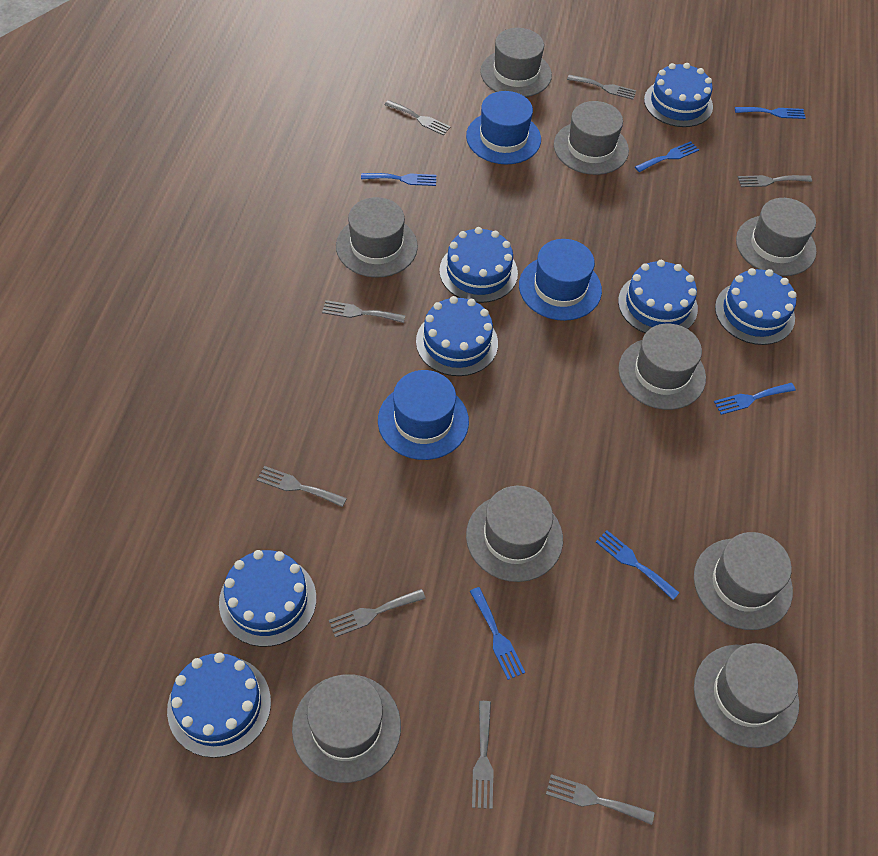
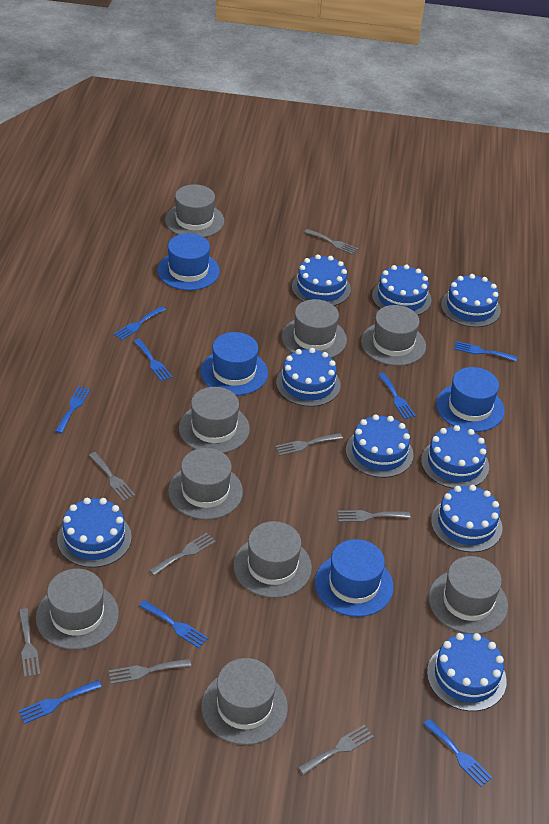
blue cake: 7 -> 9
blue fork: 6 -> 8
blue hat: 3 -> 4

